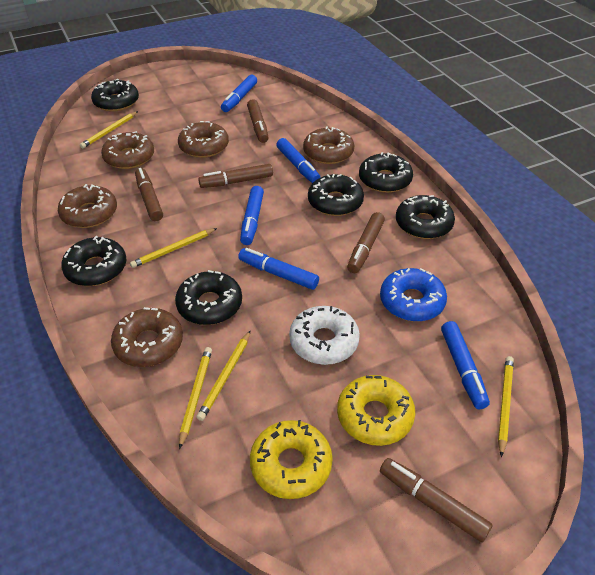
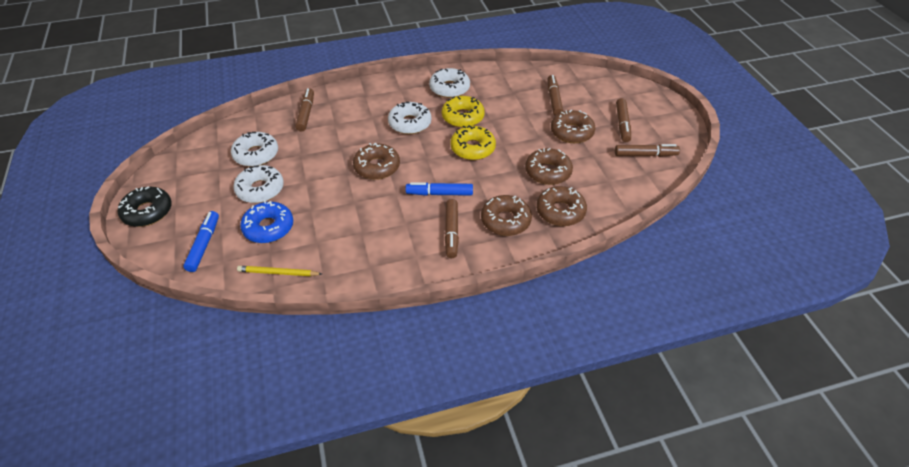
black donut: 6 -> 1
blue marker: 5 -> 2
white donut: 1 -> 4
yellow pencil: 5 -> 1

